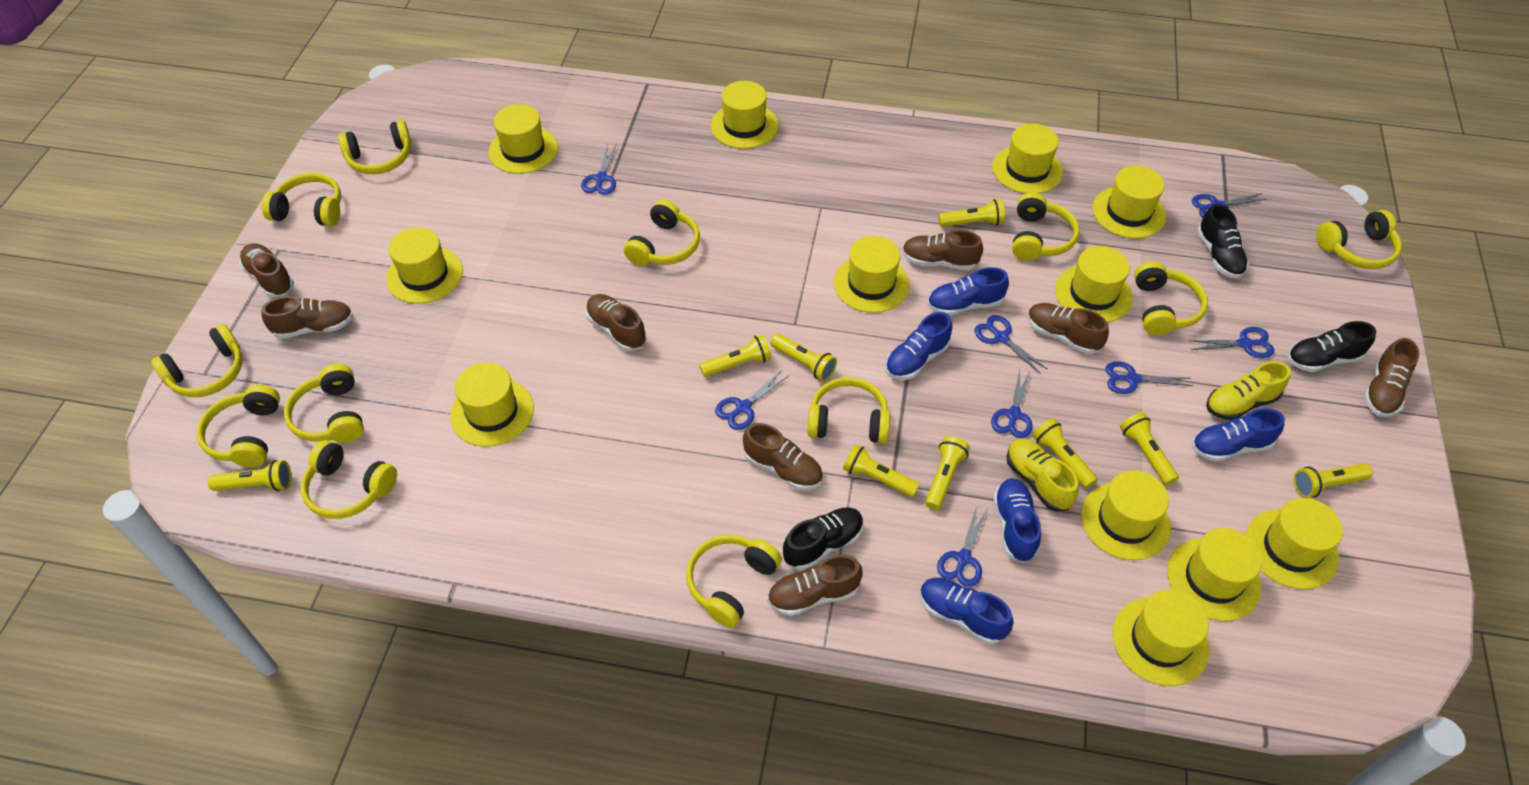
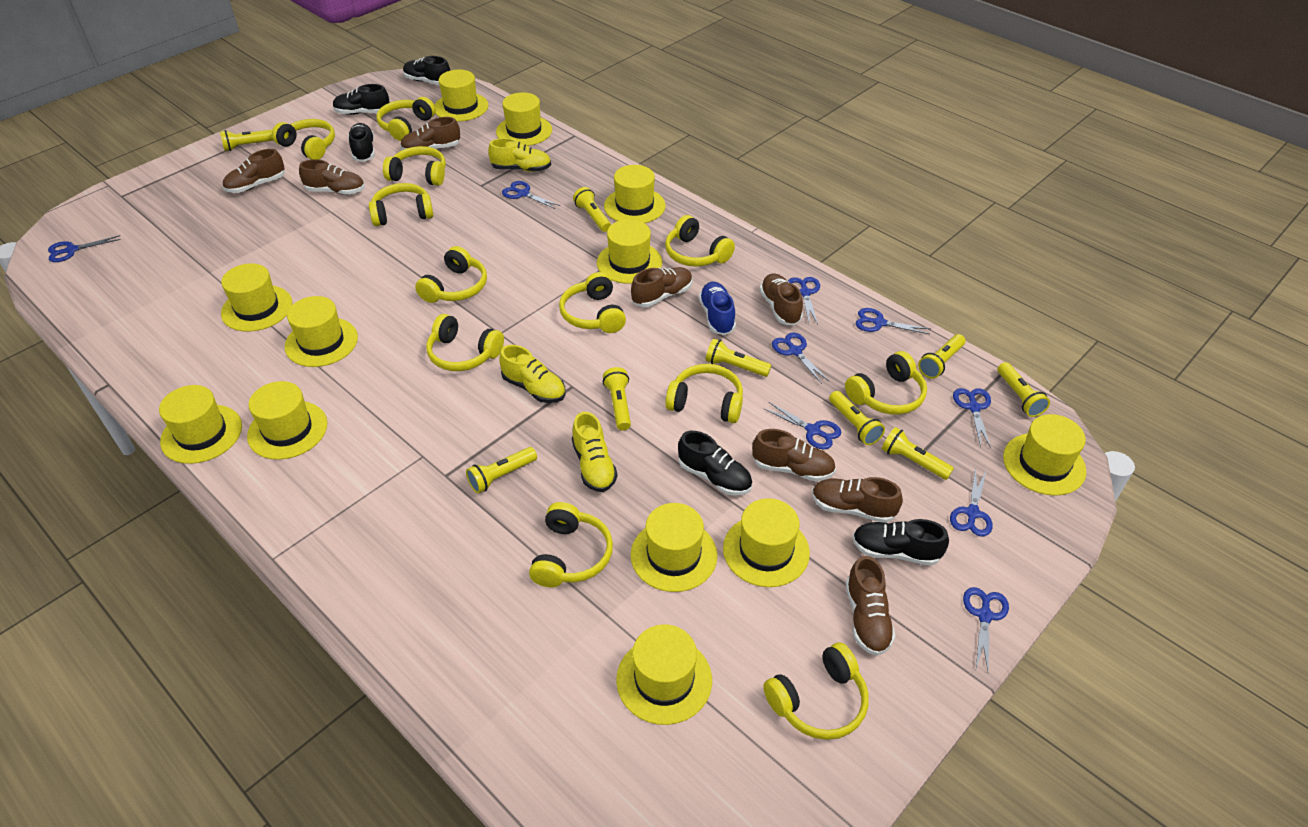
black shoe: 3 -> 5
blue scissors: 8 -> 9
blue shoe: 5 -> 1
yellow shoe: 2 -> 3

